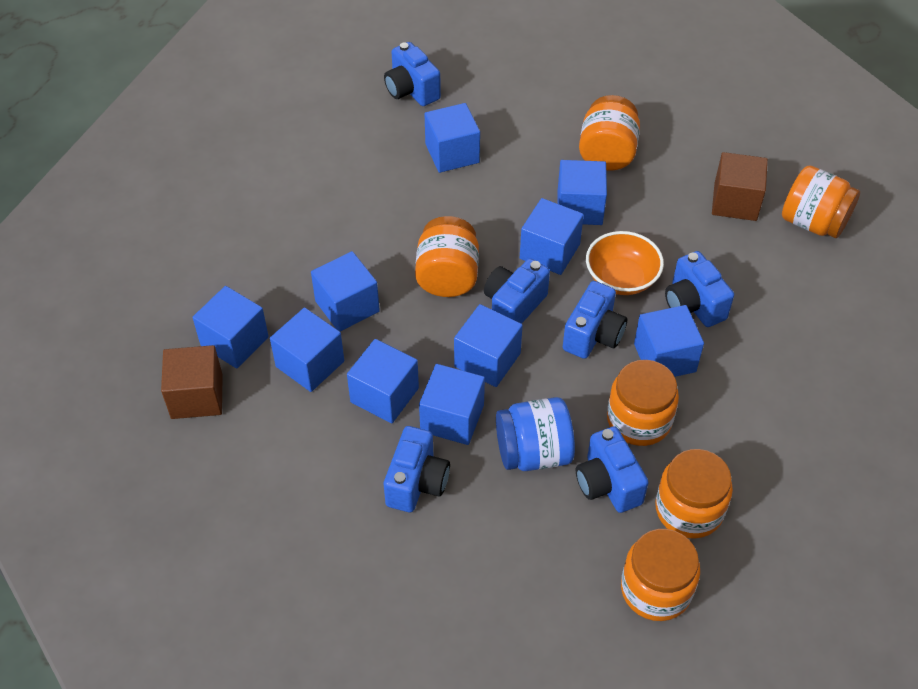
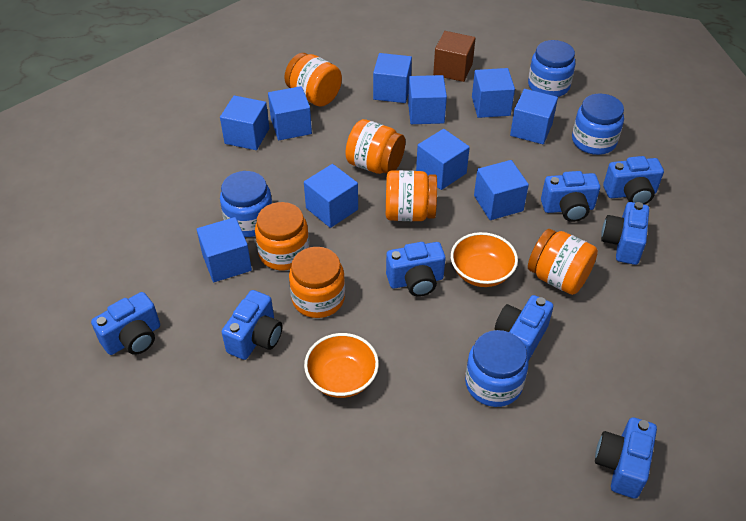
blue camera: 6 -> 8
blue jar: 1 -> 4
brown cube: 2 -> 1
orange bowl: 1 -> 2

